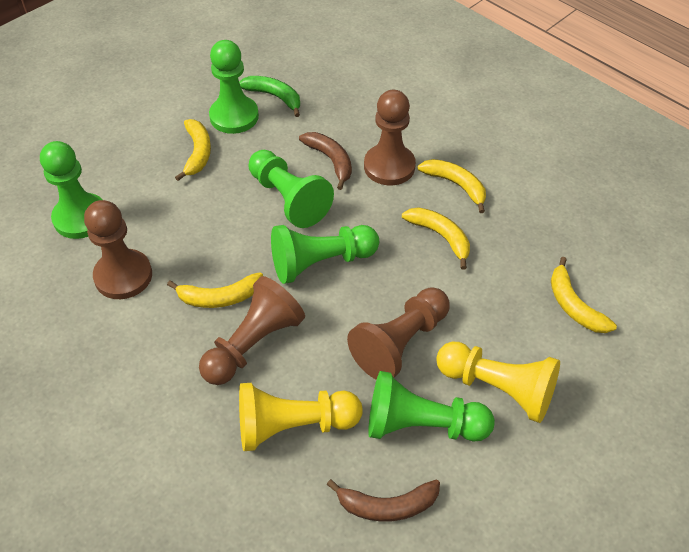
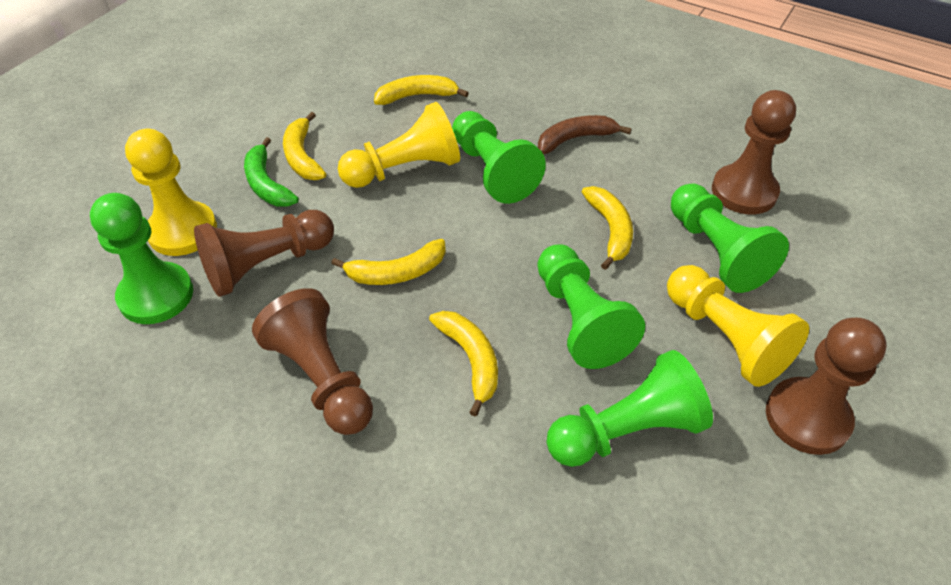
brown banana: 2 -> 1
yellow pawn: 2 -> 3

